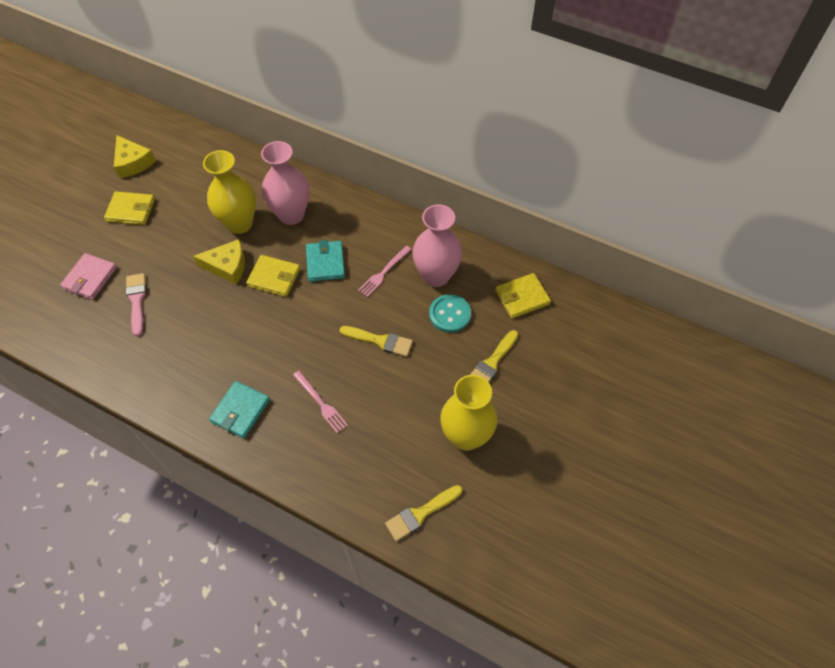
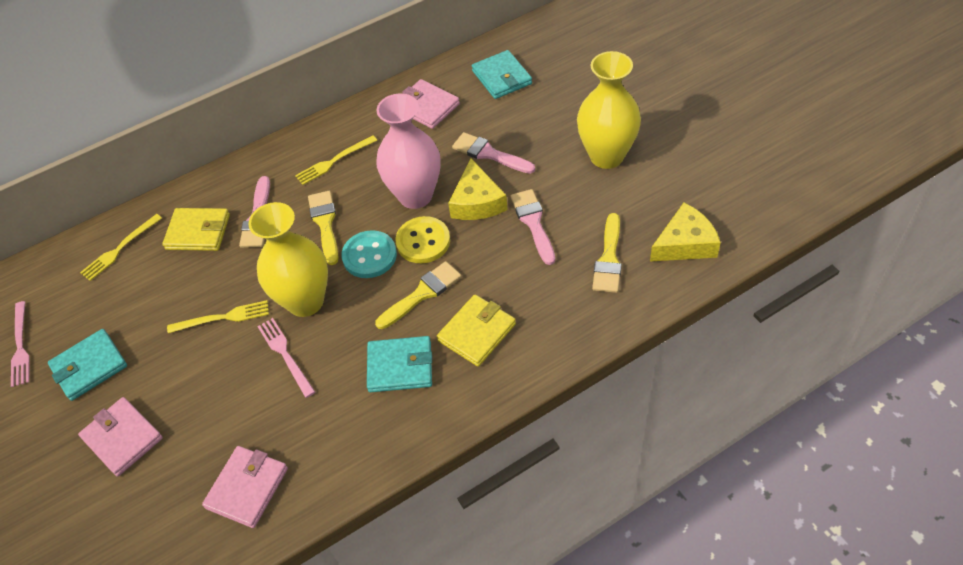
pink brush: 1 -> 3
pink vase: 2 -> 1
pink wallet: 1 -> 3
turquoise wallet: 2 -> 3
yellow button: 0 -> 1
yellow fork: 0 -> 3
yellow wallet: 3 -> 2

